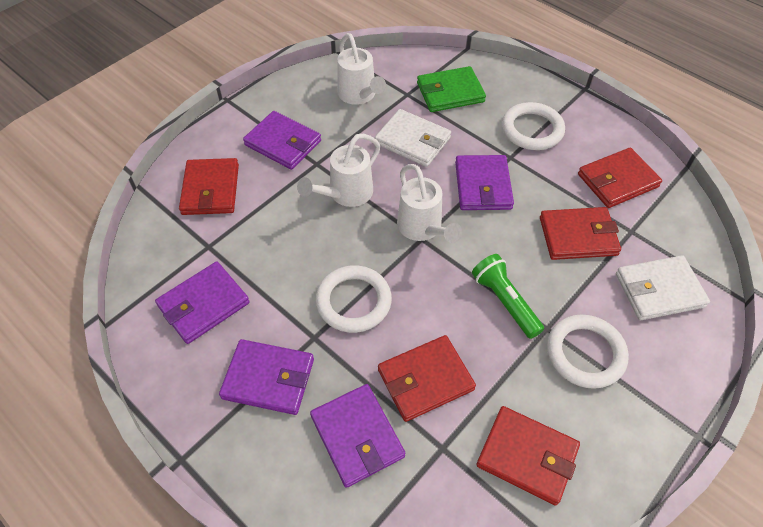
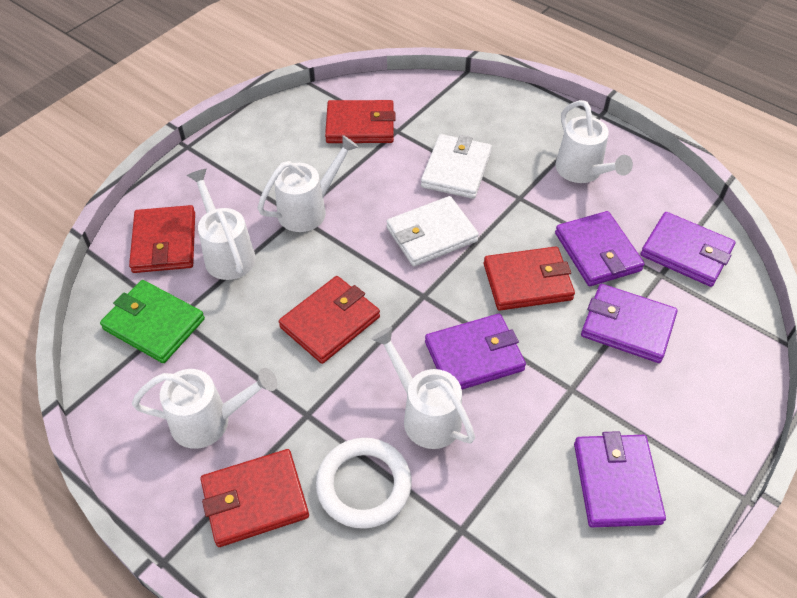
green flashlight: 1 -> 0
white ring: 3 -> 1
white watering can: 3 -> 5

